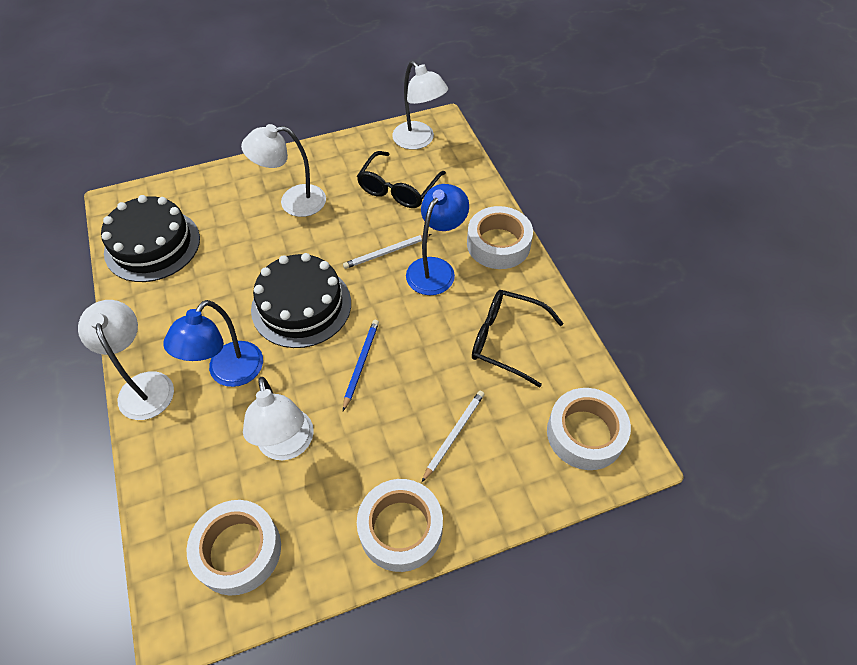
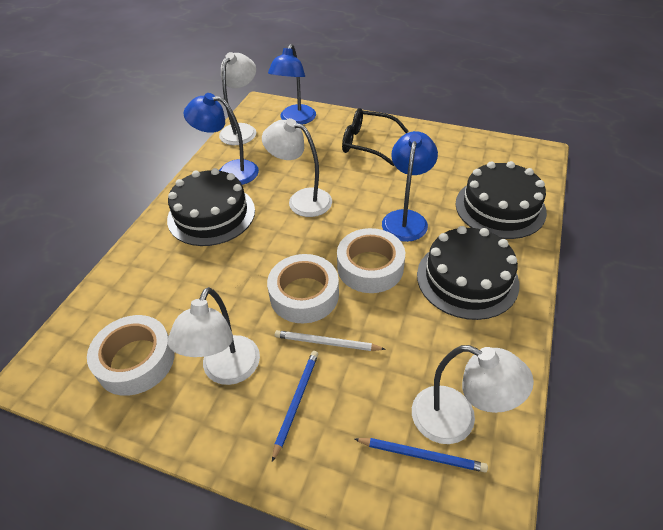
black cake: 2 -> 3
black glasses: 2 -> 1
blue lamp: 2 -> 3
blue pencil: 1 -> 2
white pencil: 2 -> 1
white tape: 4 -> 3

